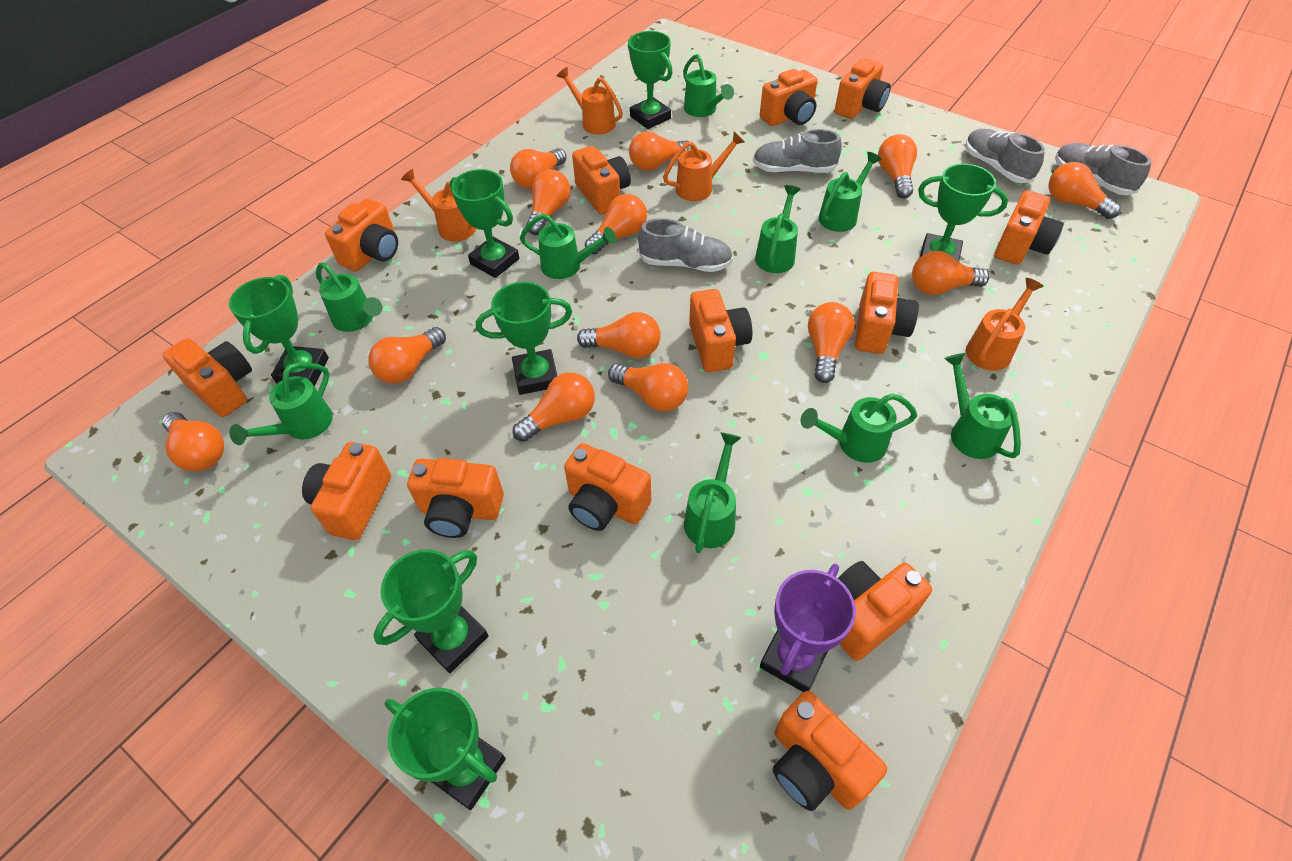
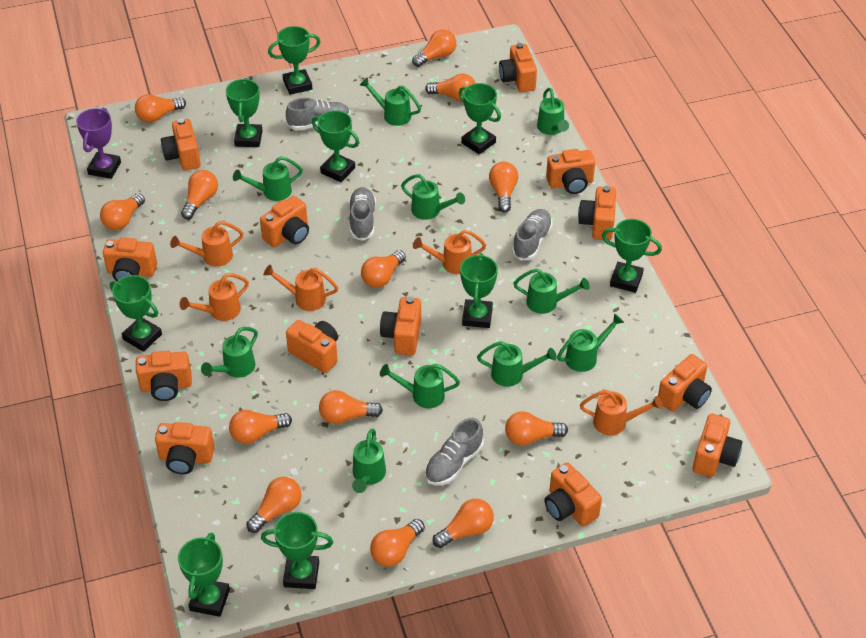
green trophy: 7 -> 9
green watering can: 9 -> 10
orange watering can: 4 -> 5

